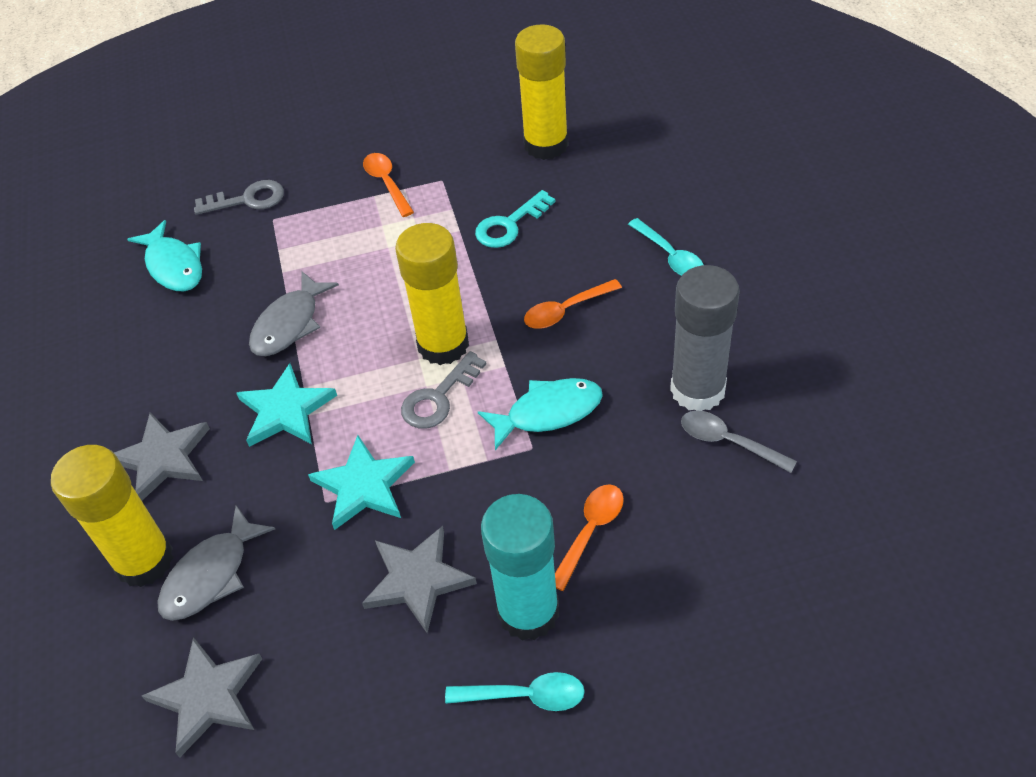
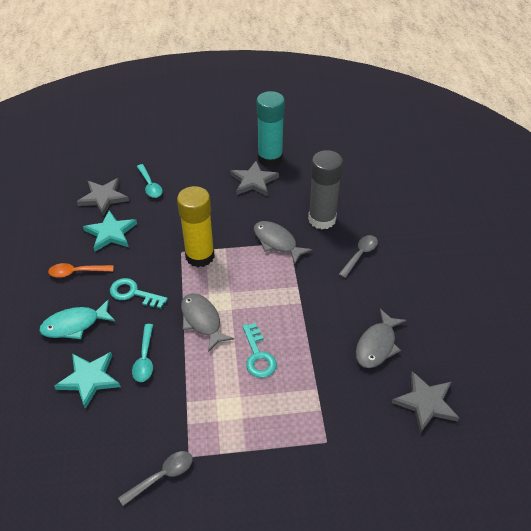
grey fish: 2 -> 3
grey key: 2 -> 0
grey spoon: 1 -> 2
orange spoon: 3 -> 1
turquoise fish: 2 -> 1
turquoise key: 1 -> 2
yellow glue stick: 3 -> 1

